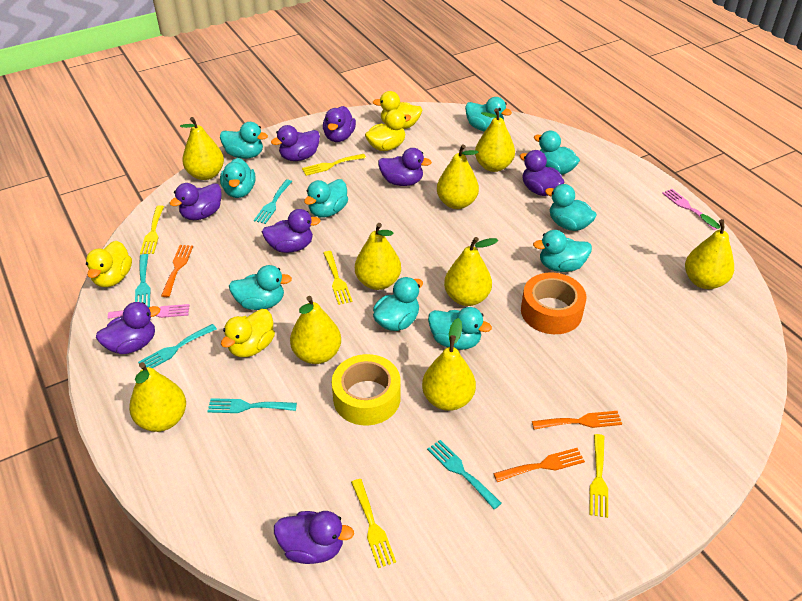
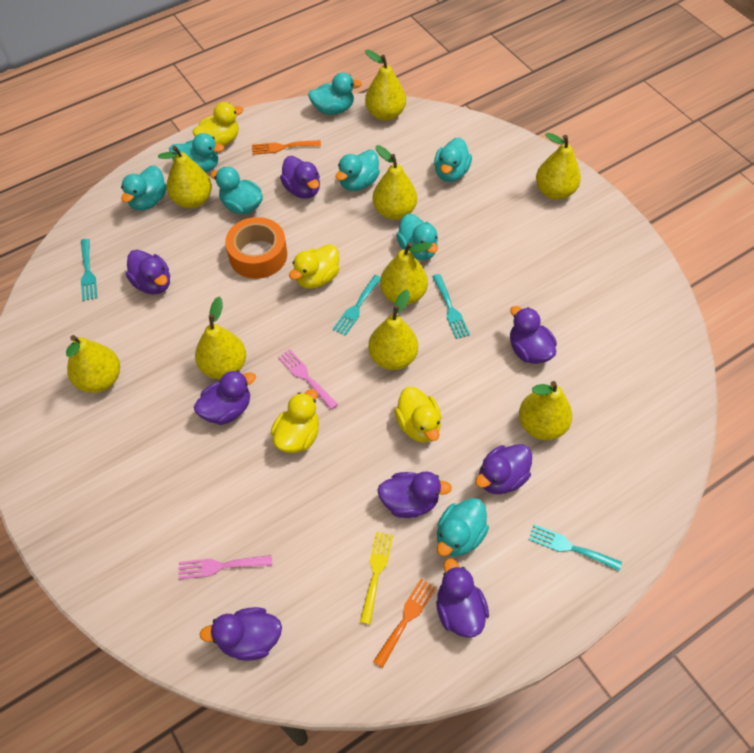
orange fork: 3 -> 2
turquoise duck: 10 -> 8
turquoise fork: 5 -> 4
yellow fork: 5 -> 1
yellow tape: 1 -> 0

